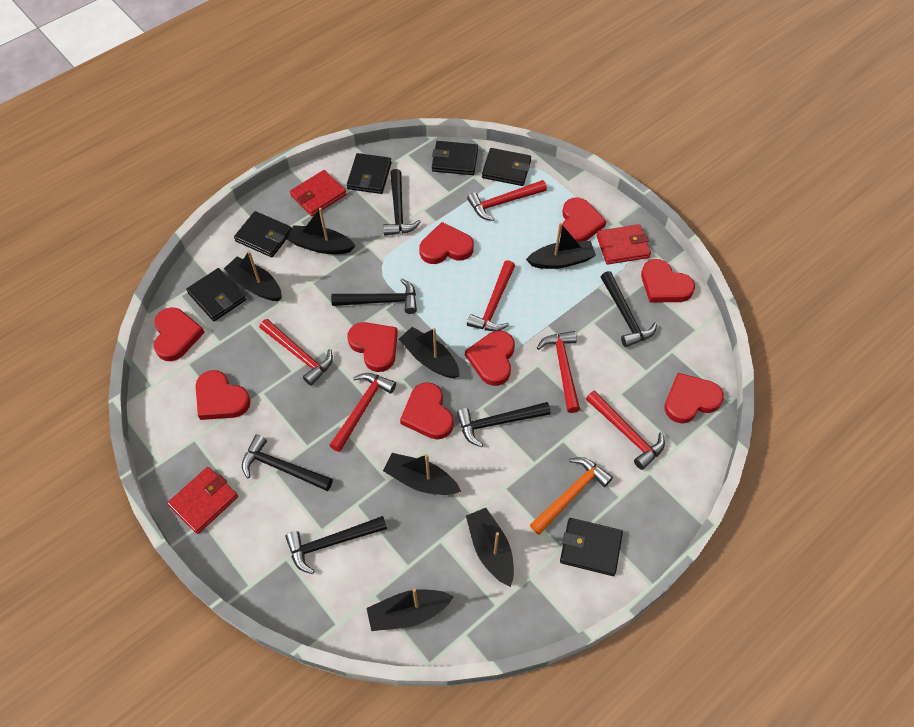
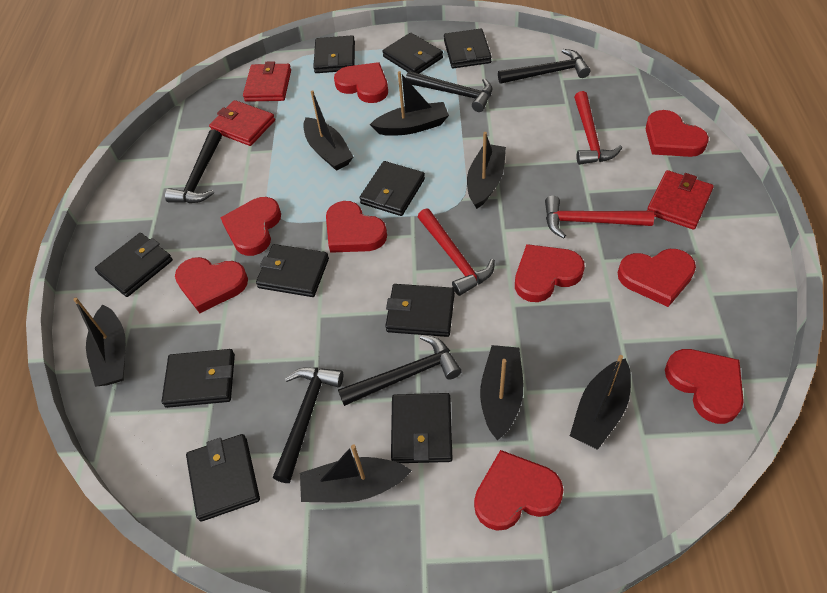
black hammer: 6 -> 5
black wallet: 6 -> 10
orange hammer: 1 -> 0
red hammer: 6 -> 3

